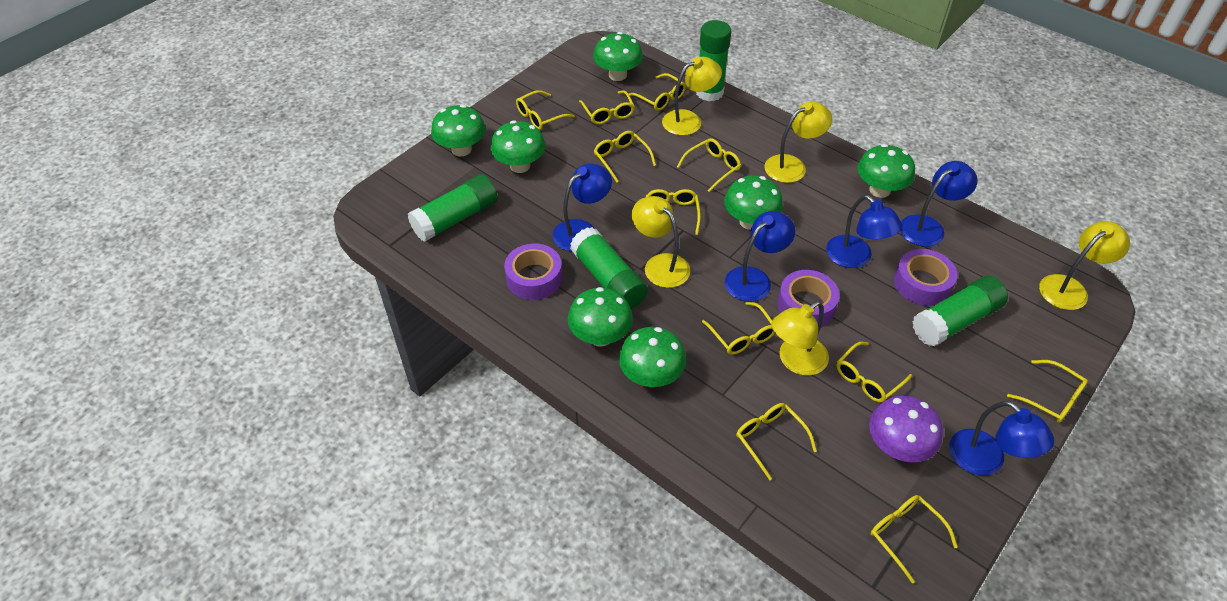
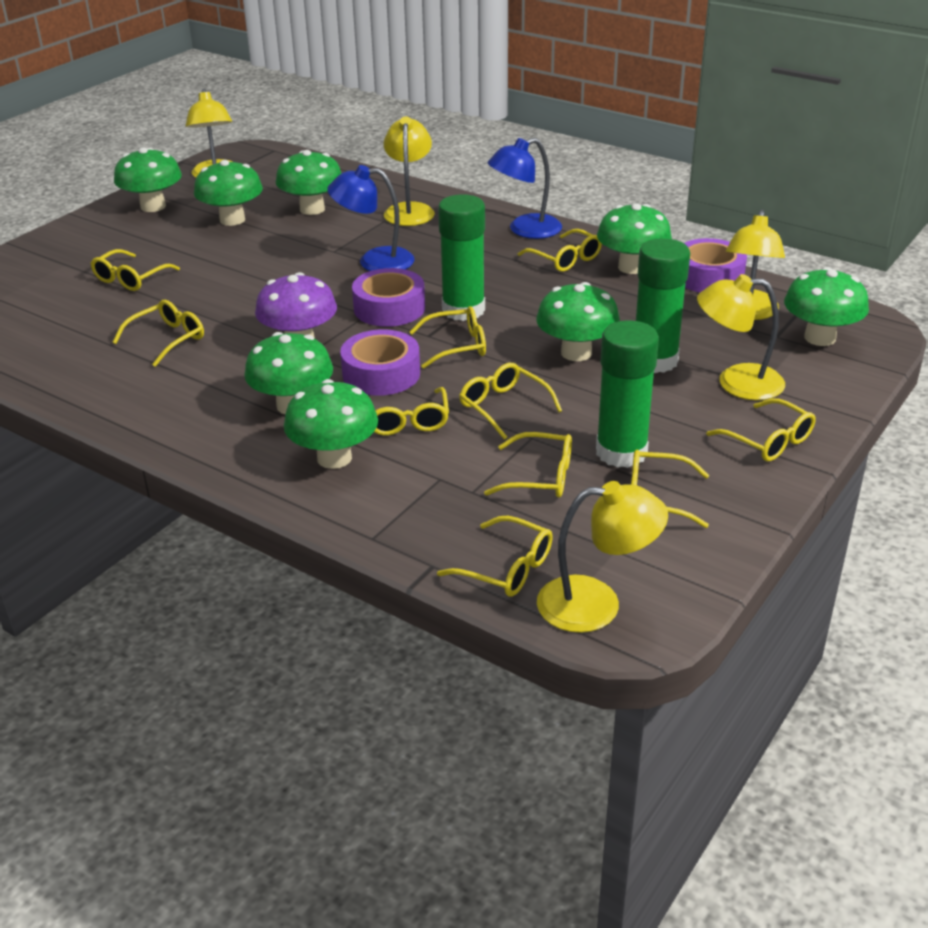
blue lamp: 5 -> 2
green glue stick: 4 -> 3
green mushroom: 7 -> 8
yellow glasses: 11 -> 10

